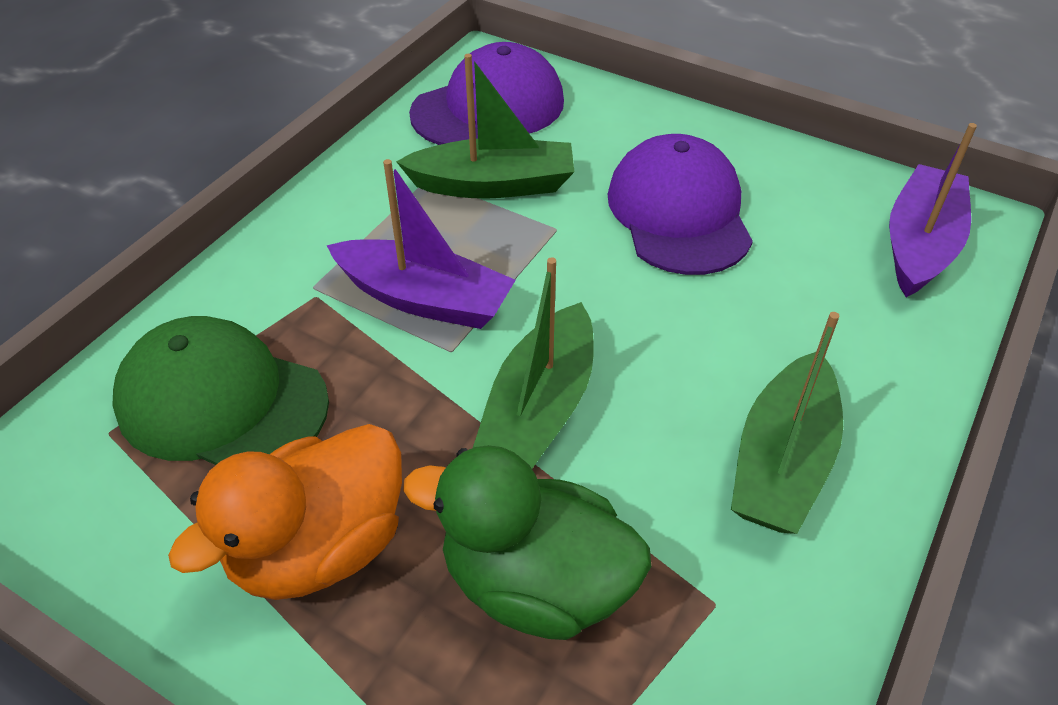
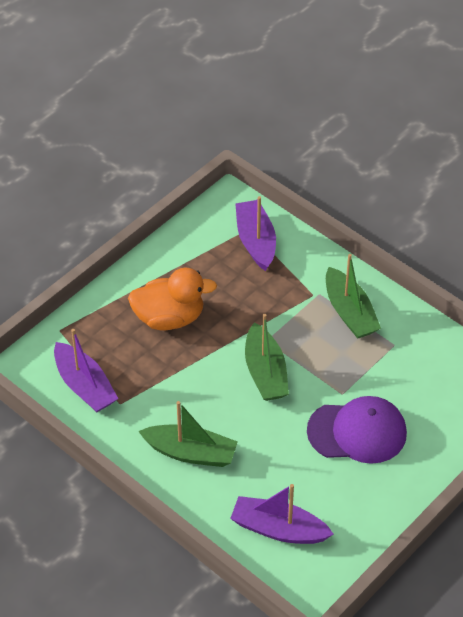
green cap: 1 -> 0
green duck: 1 -> 0
purple boat: 2 -> 3
purple cap: 2 -> 1

